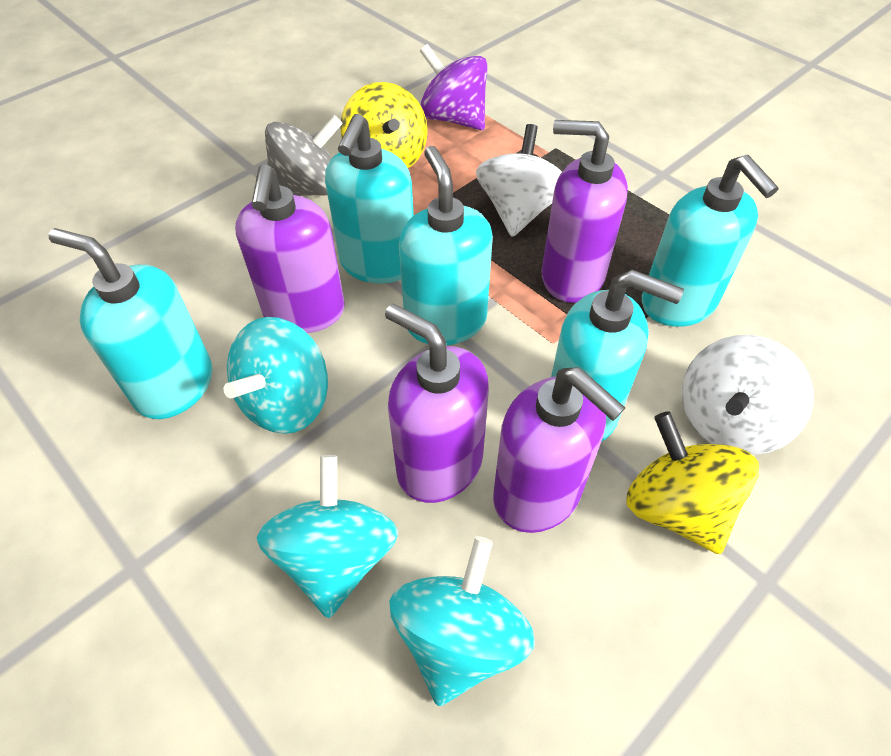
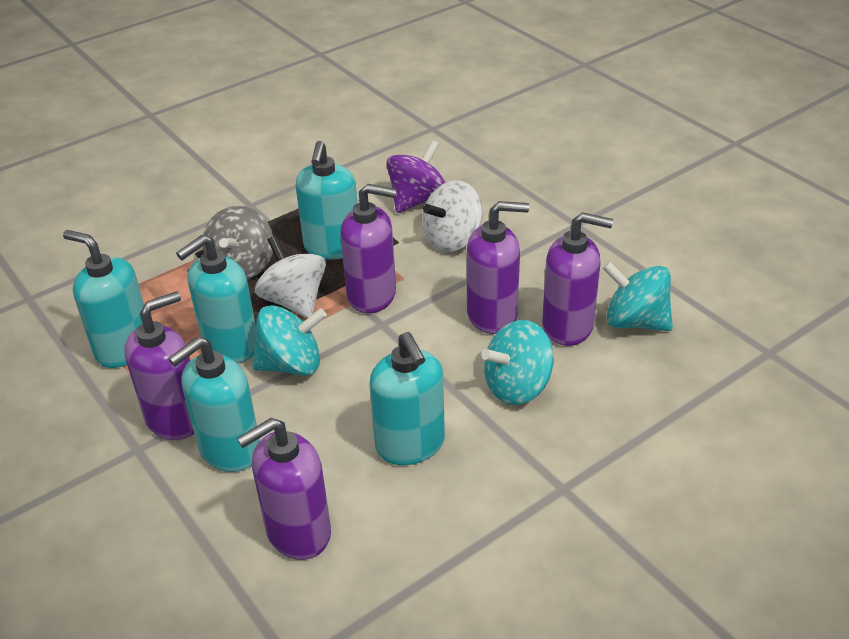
purple soap dispenser: 4 -> 5
yellow spinning top: 2 -> 0

